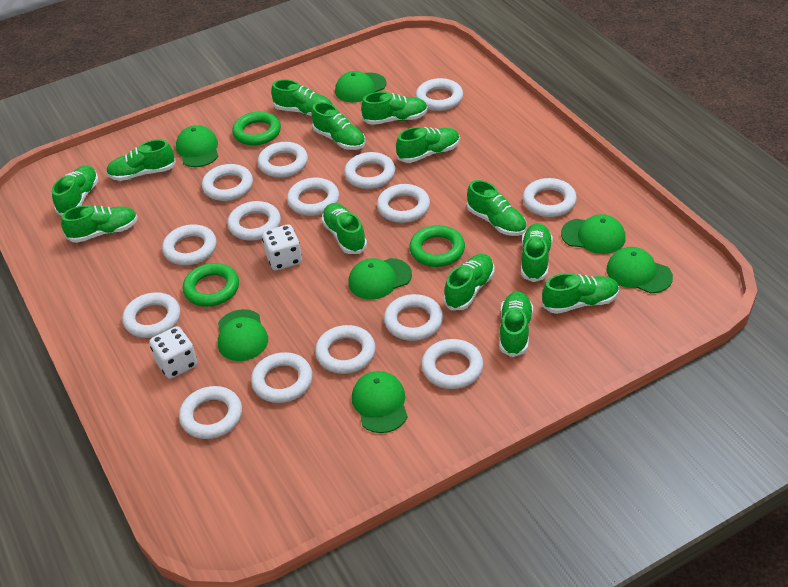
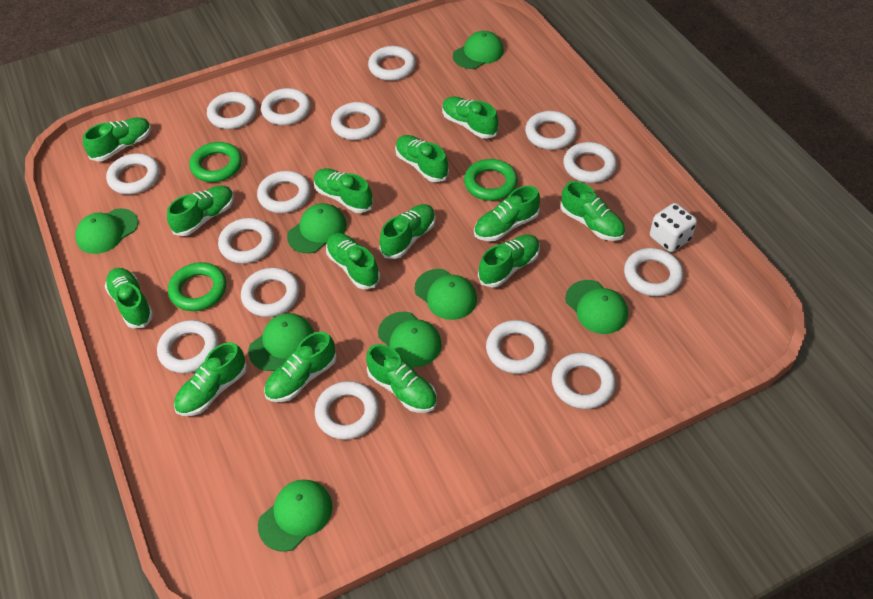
green cap: 7 -> 8
green shoe: 13 -> 14
white dice: 2 -> 1

